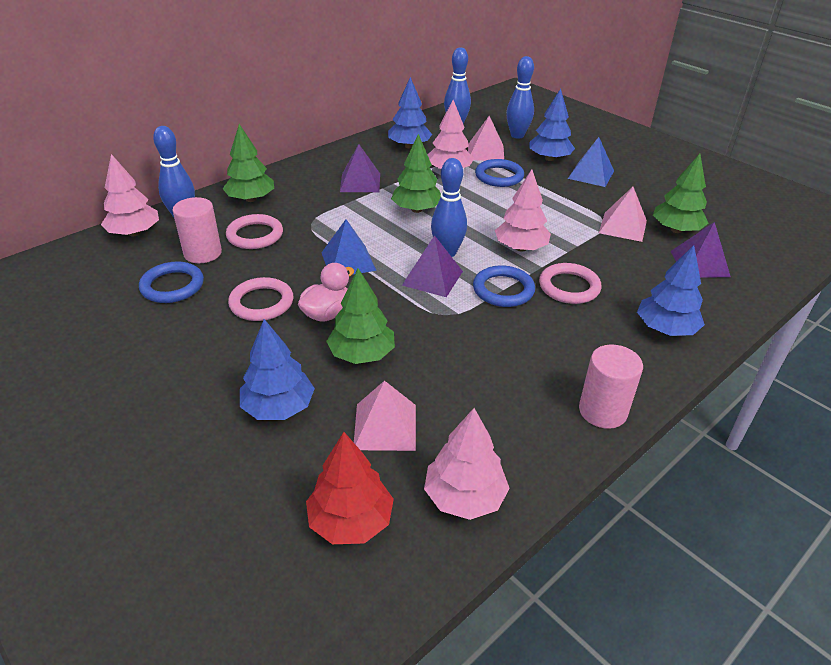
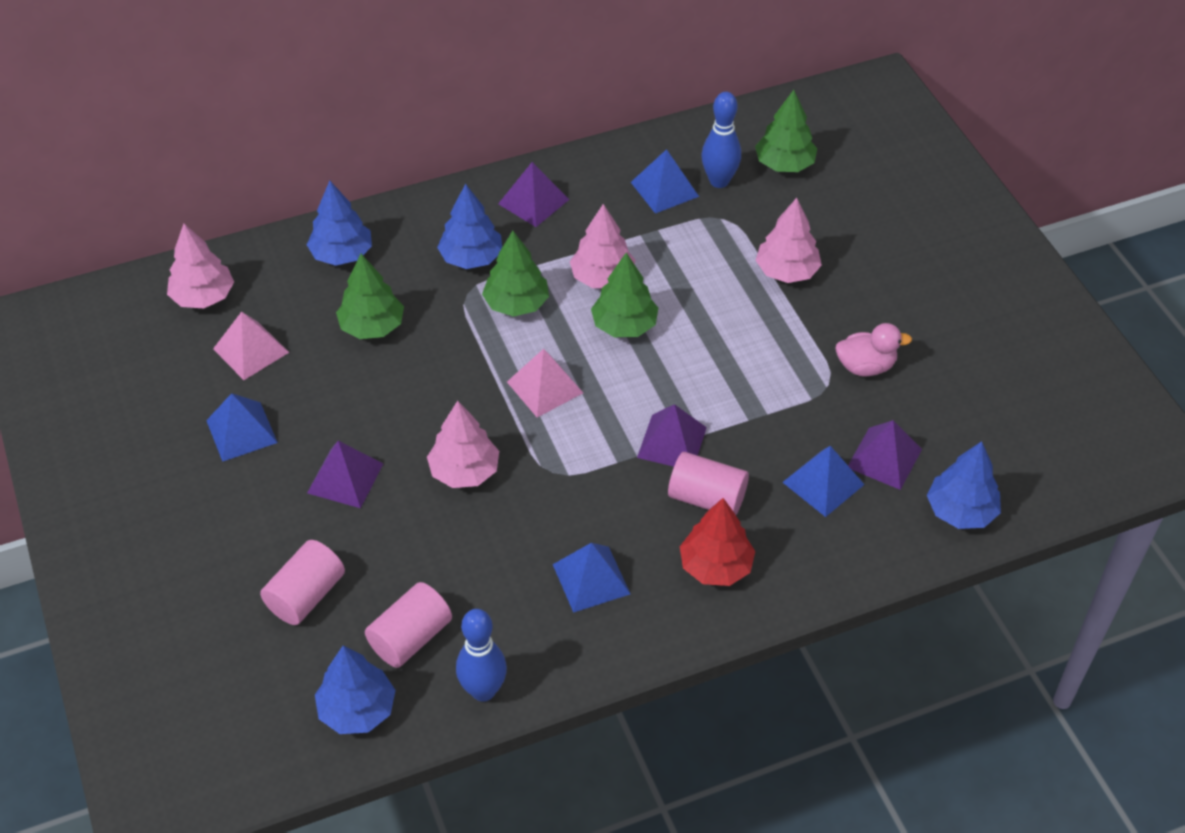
blue bowling pin: 4 -> 2
blue pyramid: 2 -> 4
blue ring: 3 -> 0
pink cylinder: 2 -> 3
pink pyramid: 3 -> 2
pink ring: 3 -> 0
purple pyramid: 3 -> 4

